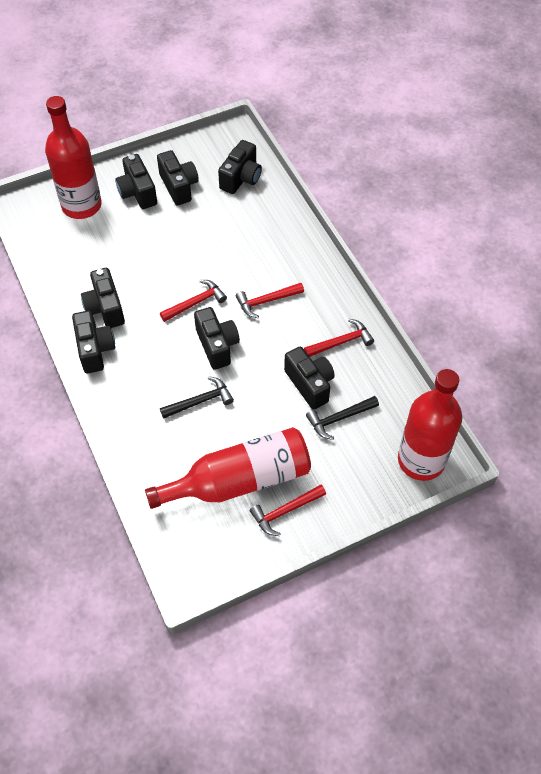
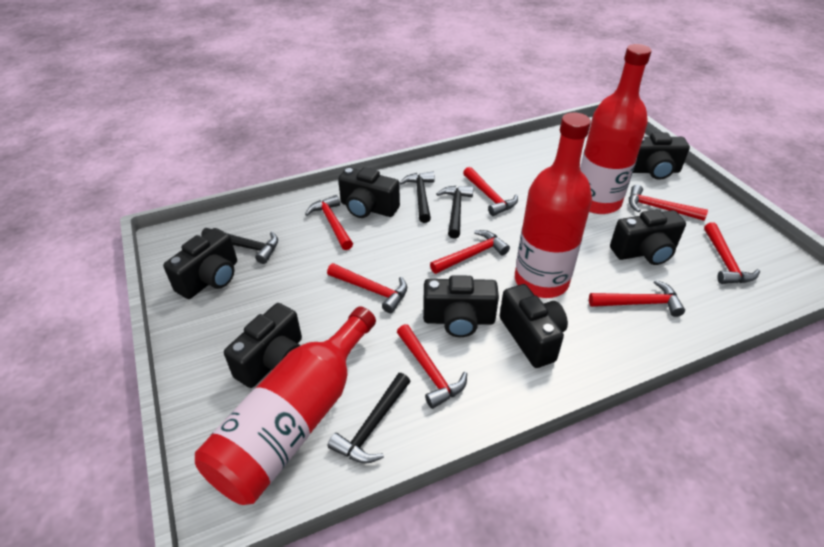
black hammer: 2 -> 4
red hammer: 4 -> 8

